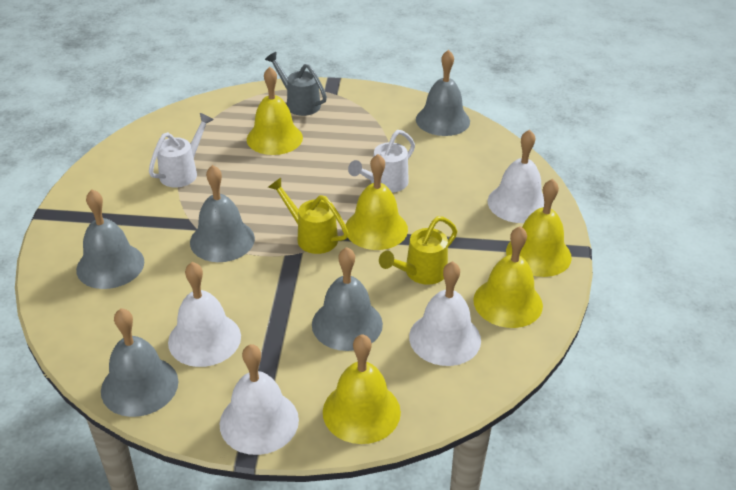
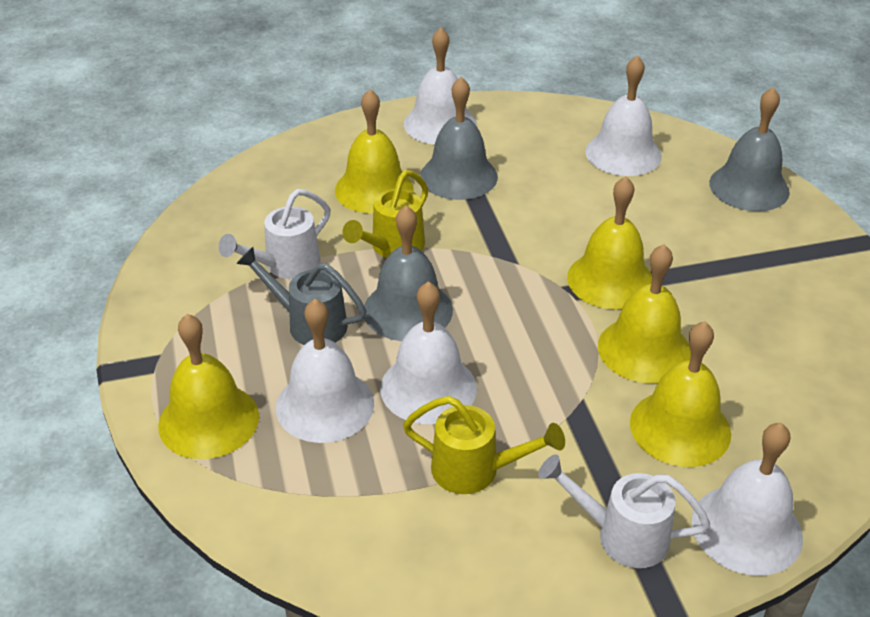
grey bell: 5 -> 3
white bell: 4 -> 5

